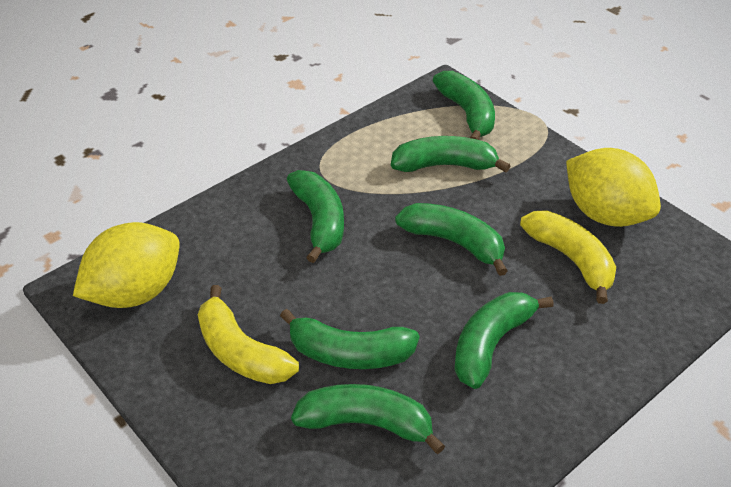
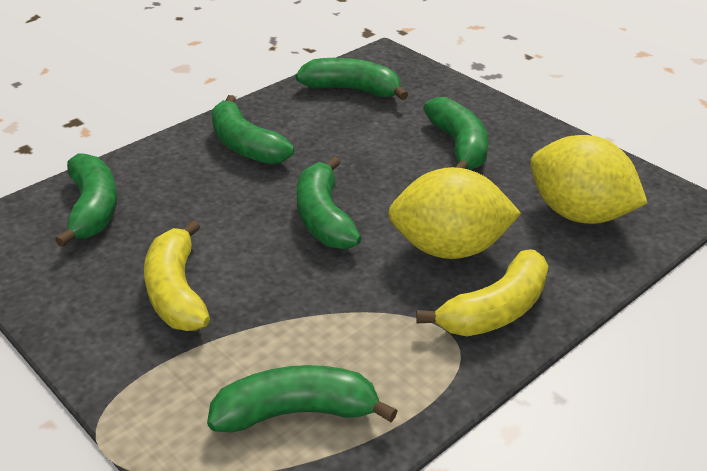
green banana: 7 -> 6

